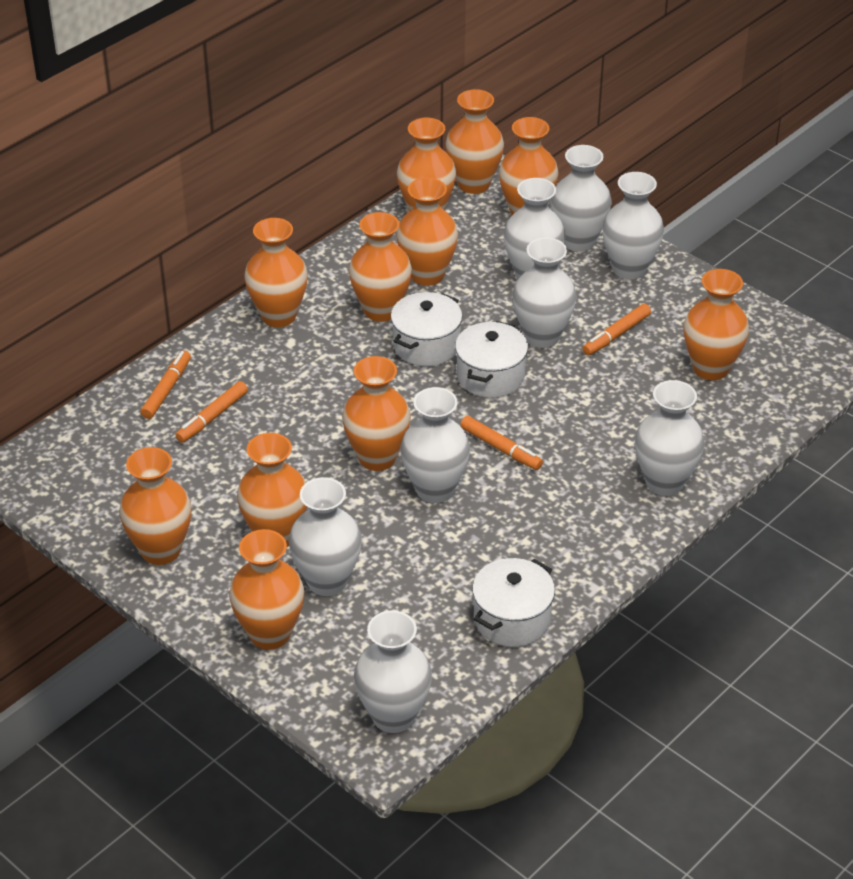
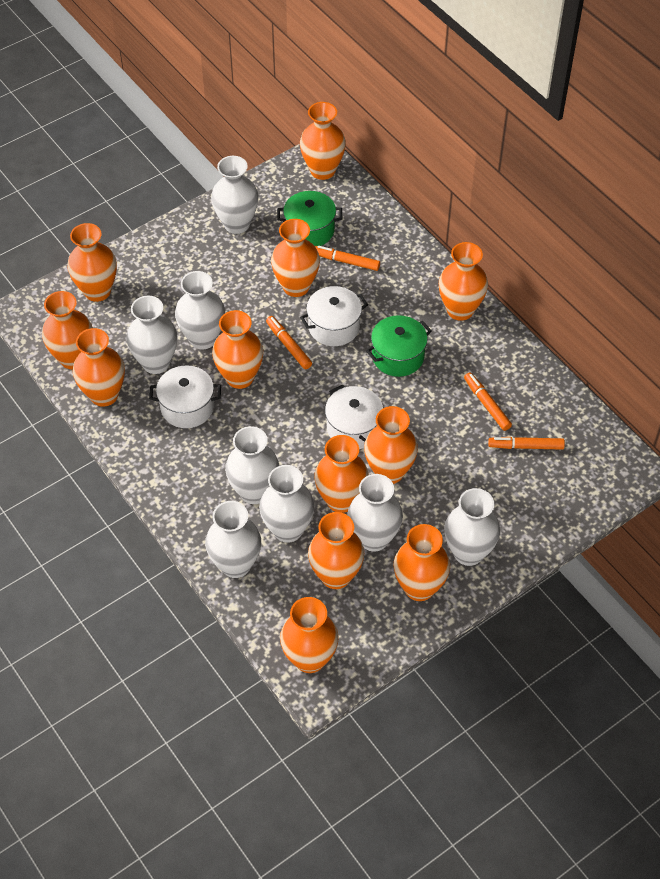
green pot: 0 -> 2
orange vase: 11 -> 12

